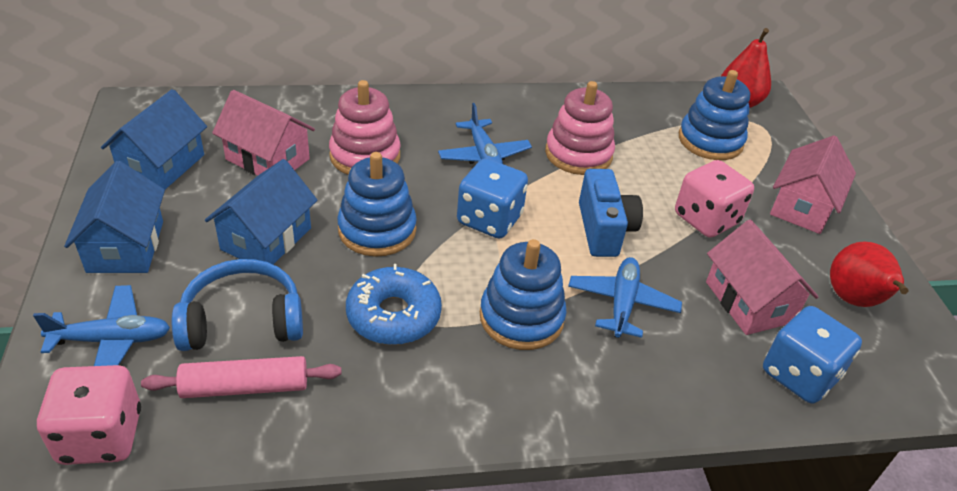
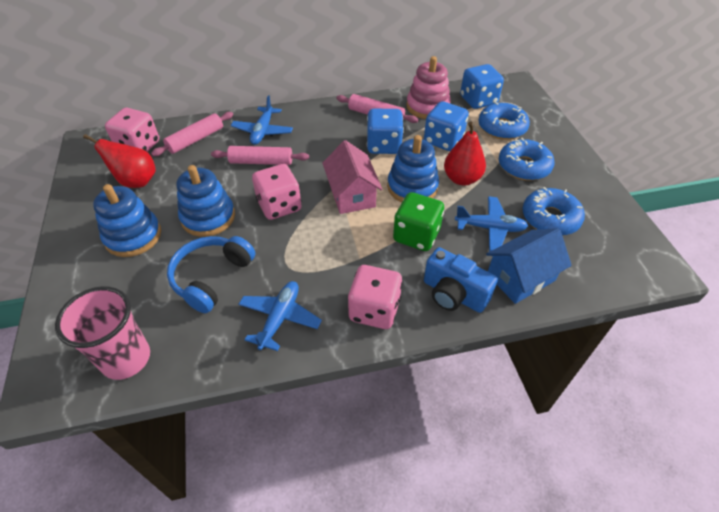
blue dice: 2 -> 3
blue donut: 1 -> 3
blue house: 3 -> 1
green dice: 0 -> 1
pink cup: 0 -> 1
pink dice: 2 -> 3
pink house: 3 -> 1
pink rolling pin: 1 -> 3
pink stacking toy: 2 -> 1

